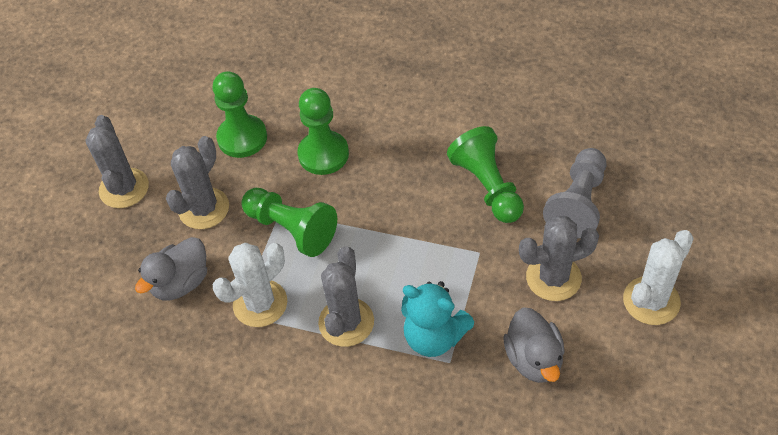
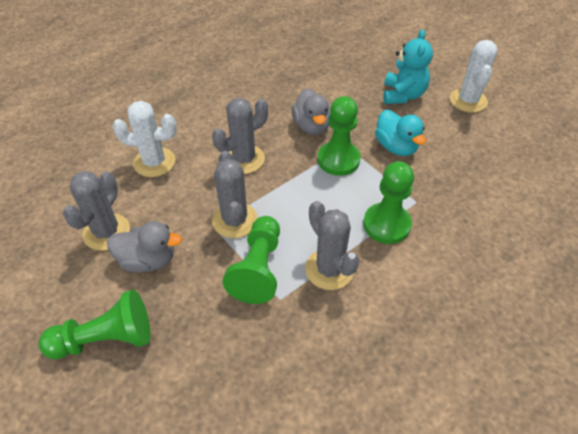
grey pawn: 1 -> 0
turquoise duck: 0 -> 1

